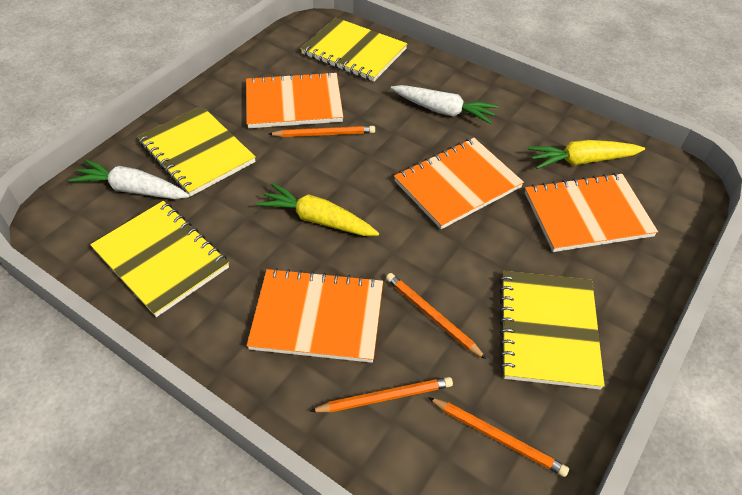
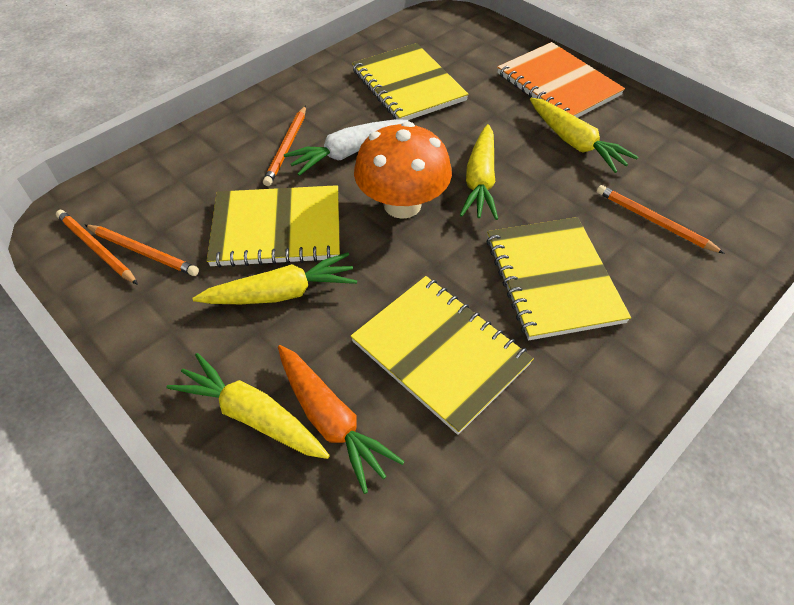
orange carrot: 0 -> 1
orange mushroom: 0 -> 1
orange notebook: 4 -> 1
white carrot: 2 -> 1
yellow carrot: 2 -> 4

